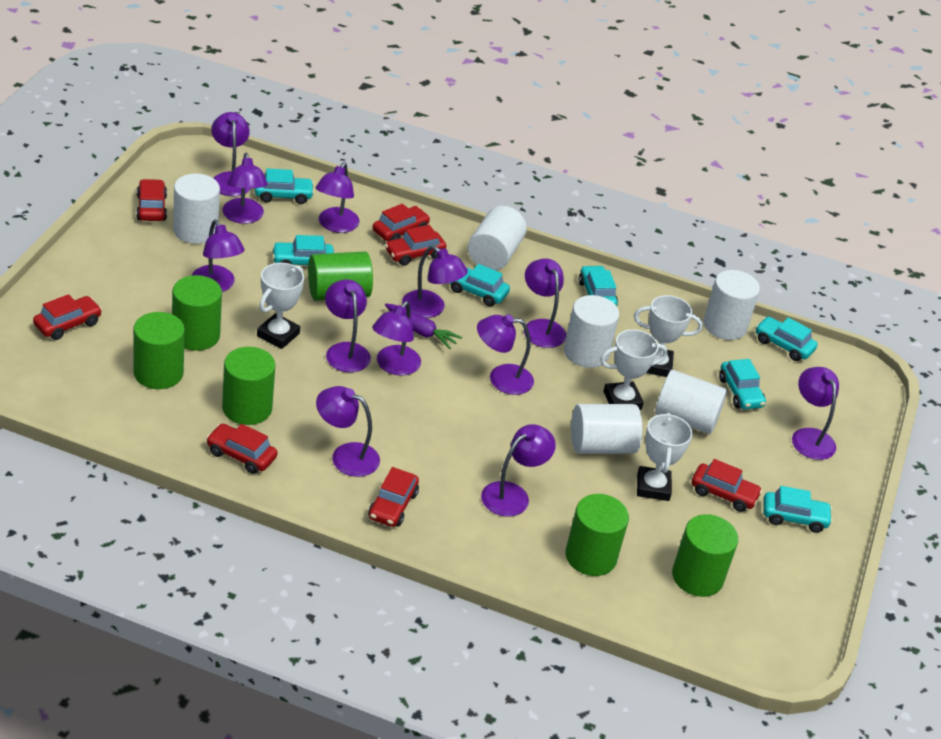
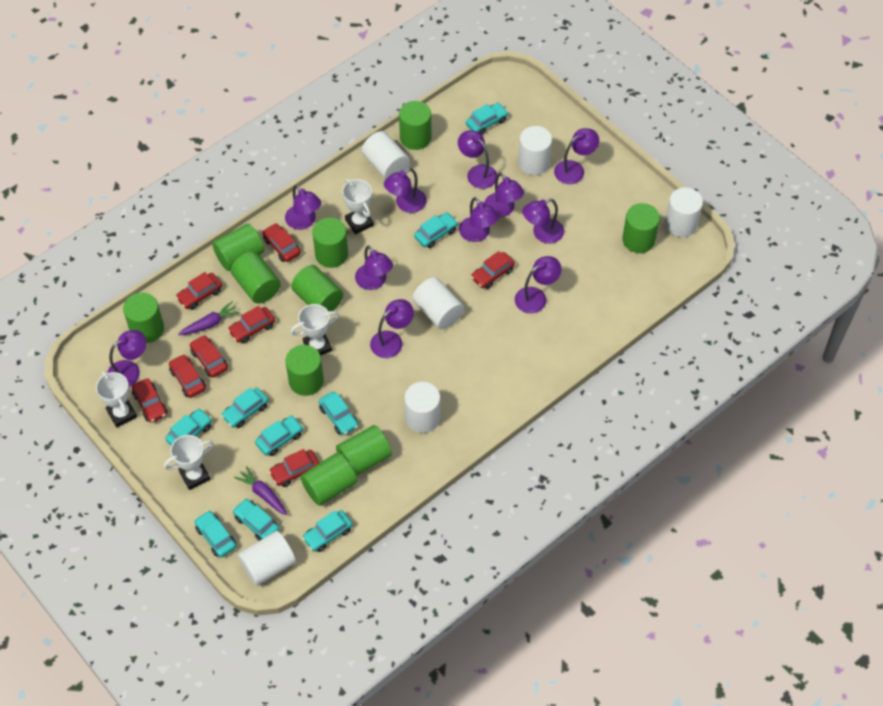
green cylinder: 6 -> 10
purple carrot: 1 -> 2
purple lamp: 12 -> 11
red car: 7 -> 8
turquoise car: 7 -> 9

